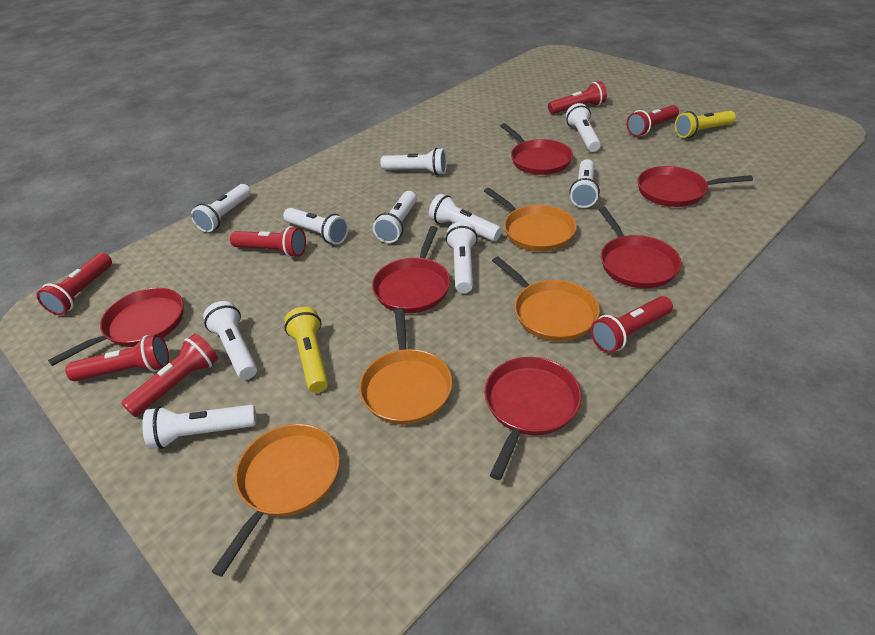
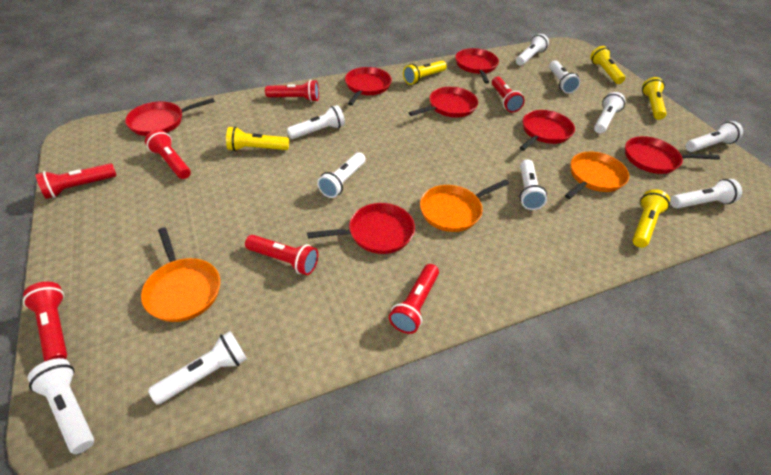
orange pan: 4 -> 3
red pan: 6 -> 7
yellow flashlight: 2 -> 5

